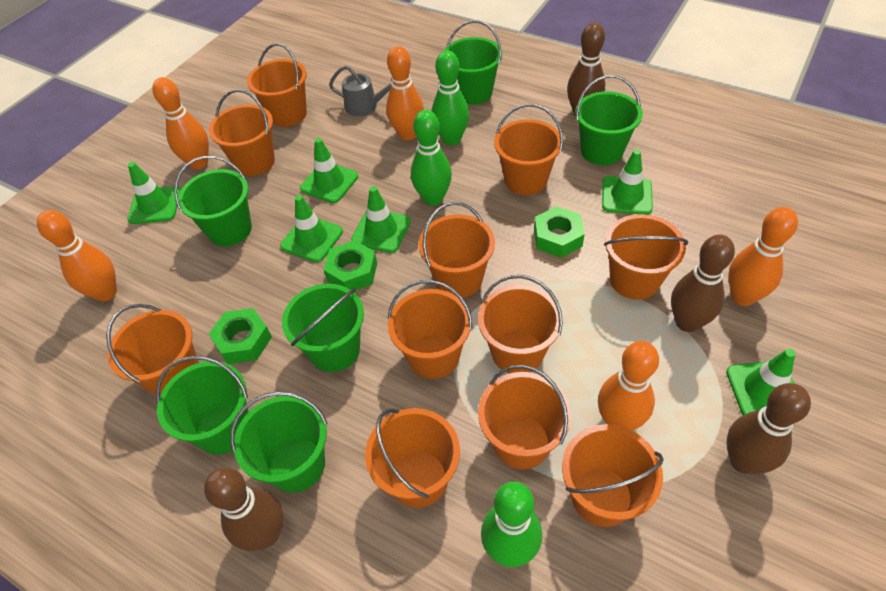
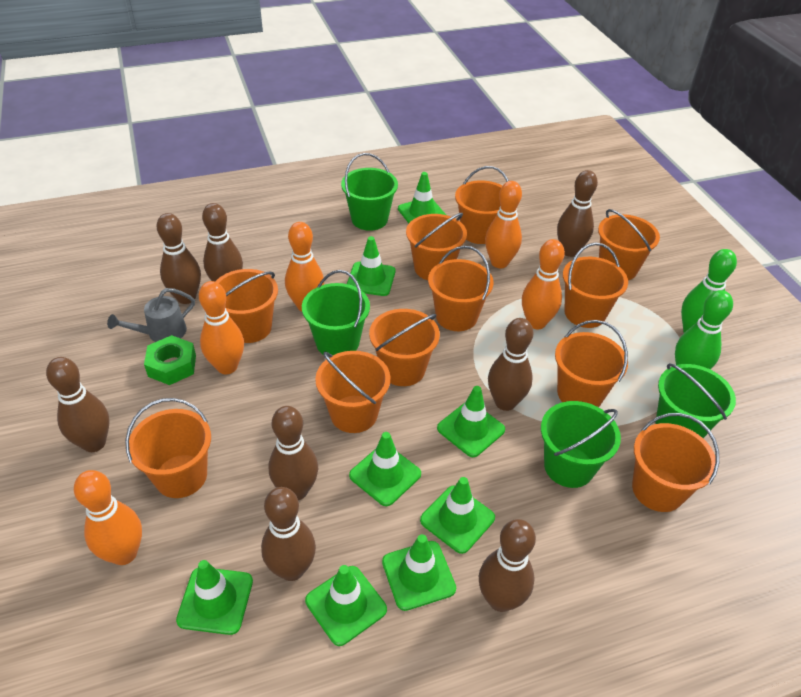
brown bowling pin: 4 -> 8
green bowling pin: 3 -> 2
green bucket: 6 -> 4
green nut: 3 -> 1
green traffic cone: 6 -> 8

